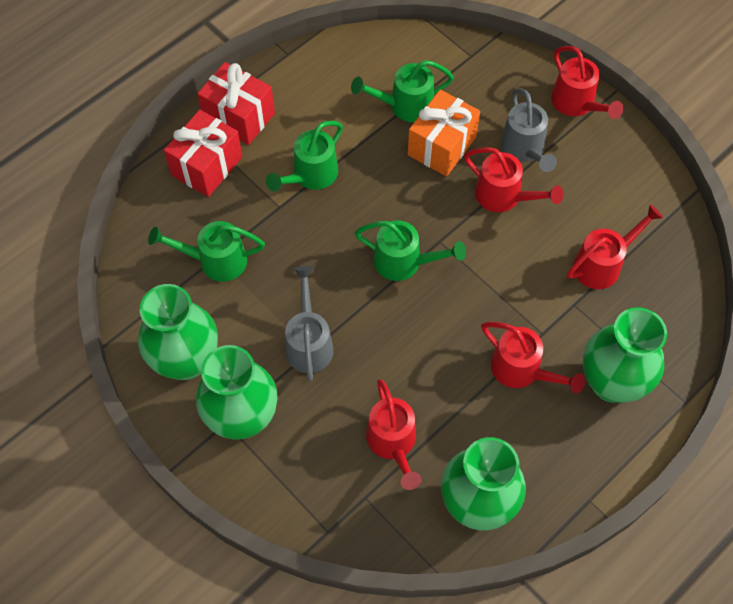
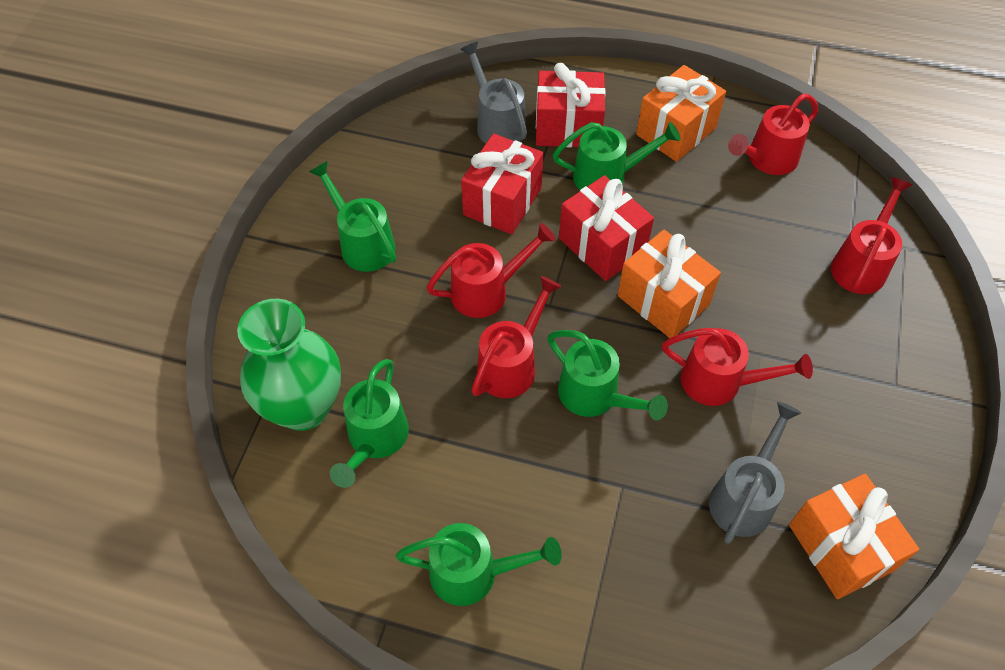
green vase: 4 -> 1
green watering can: 4 -> 5
orange gift: 1 -> 3
red gift: 2 -> 3

